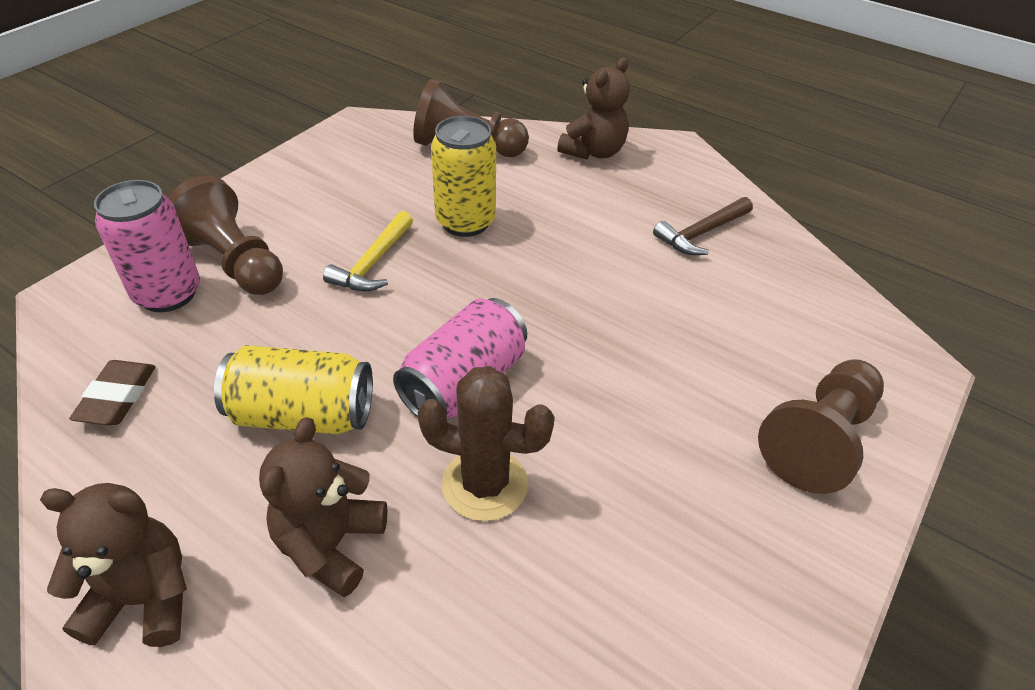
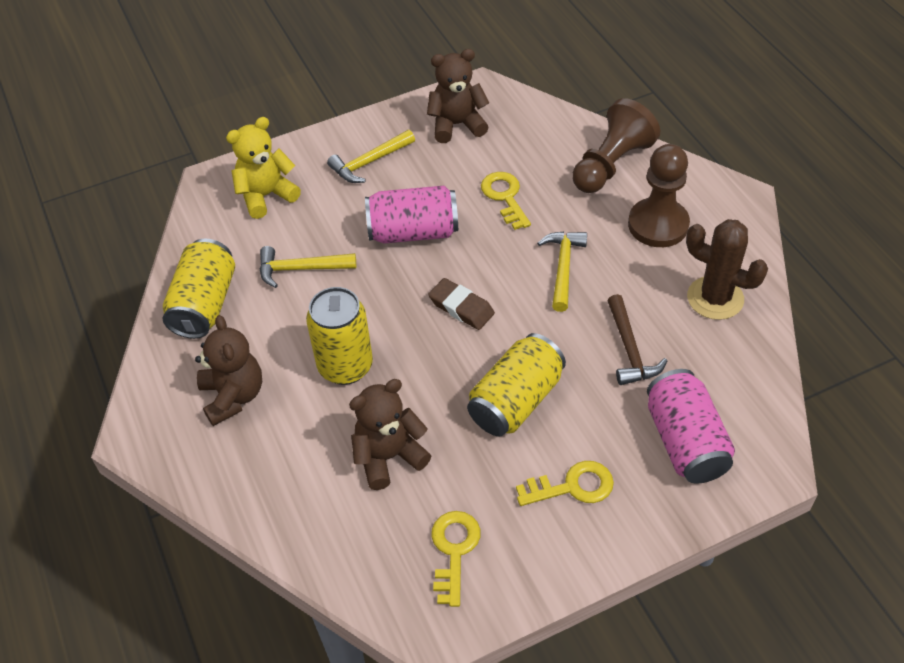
brown pawn: 3 -> 2
yellow can: 2 -> 3
yellow hammer: 1 -> 3
yellow key: 0 -> 3
yellow teddy bear: 0 -> 1

